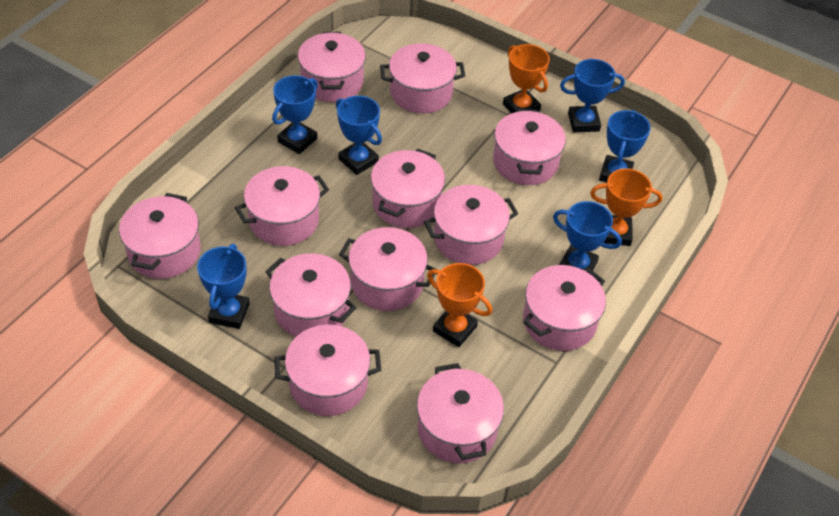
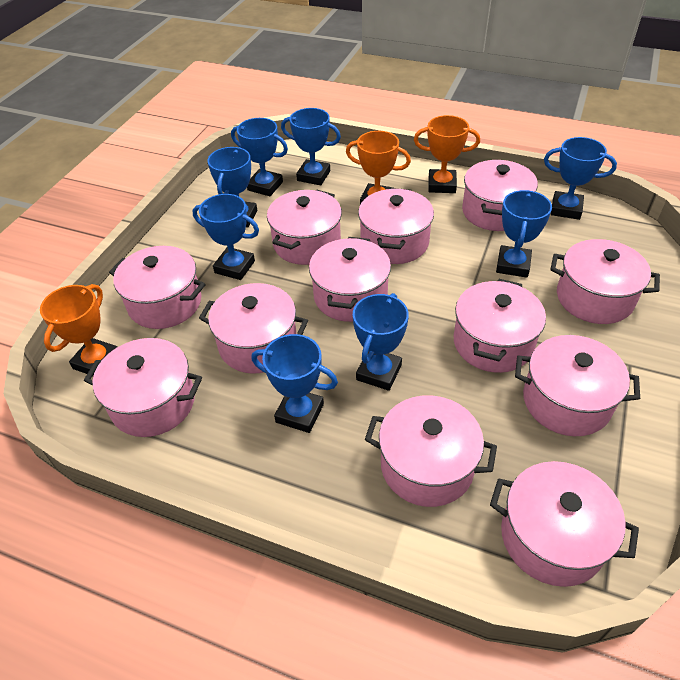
blue trophy: 6 -> 8

